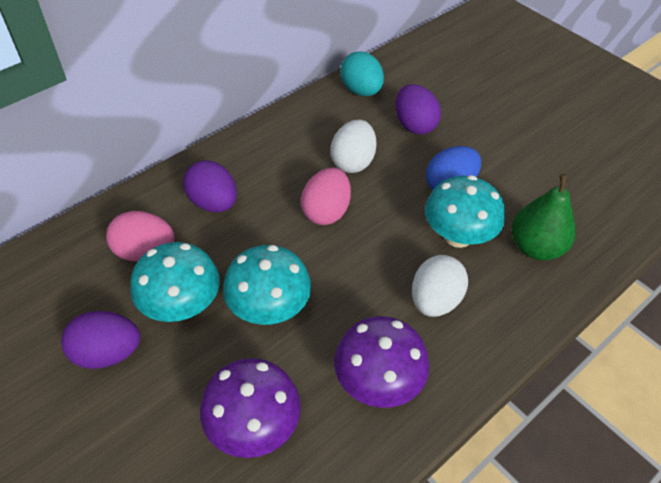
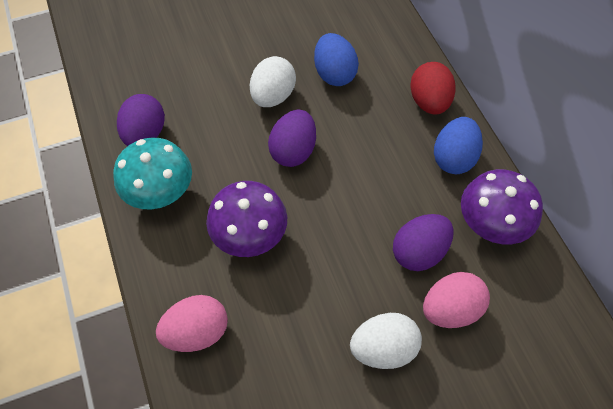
blue egg: 1 -> 2
green pear: 1 -> 0
red egg: 0 -> 1
turquoise egg: 1 -> 0
turquoise mushroom: 3 -> 1

